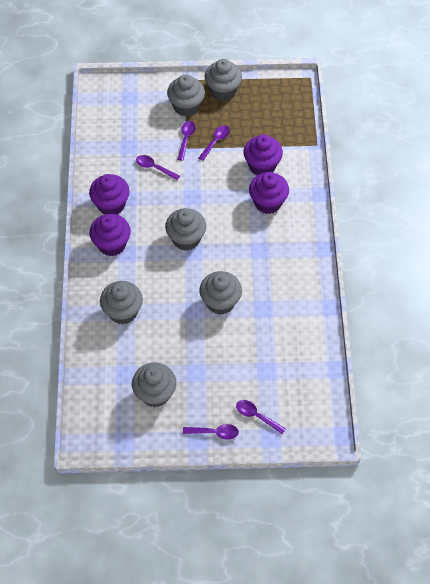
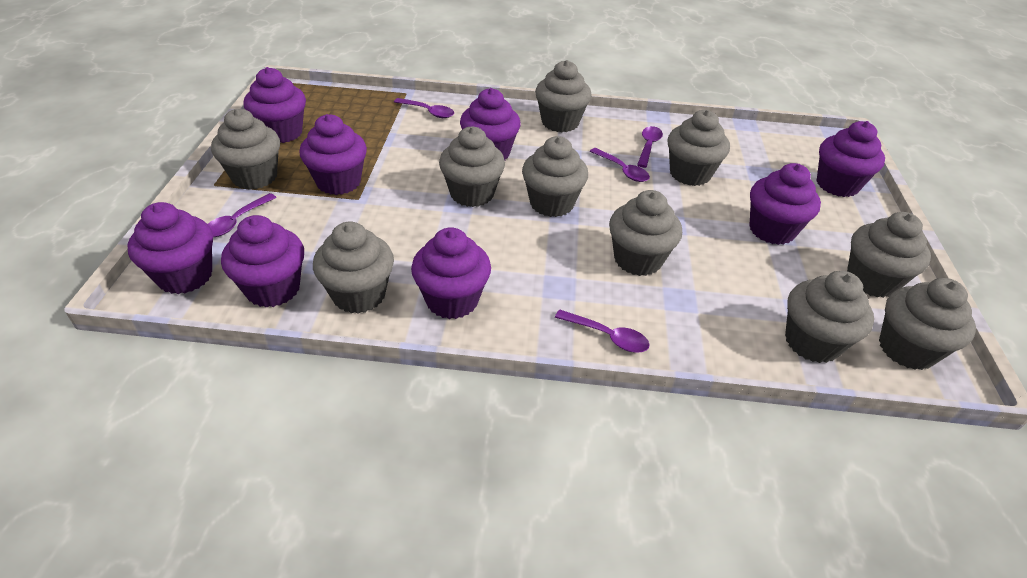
grey cupcake: 6 -> 10
purple cupcake: 4 -> 8

